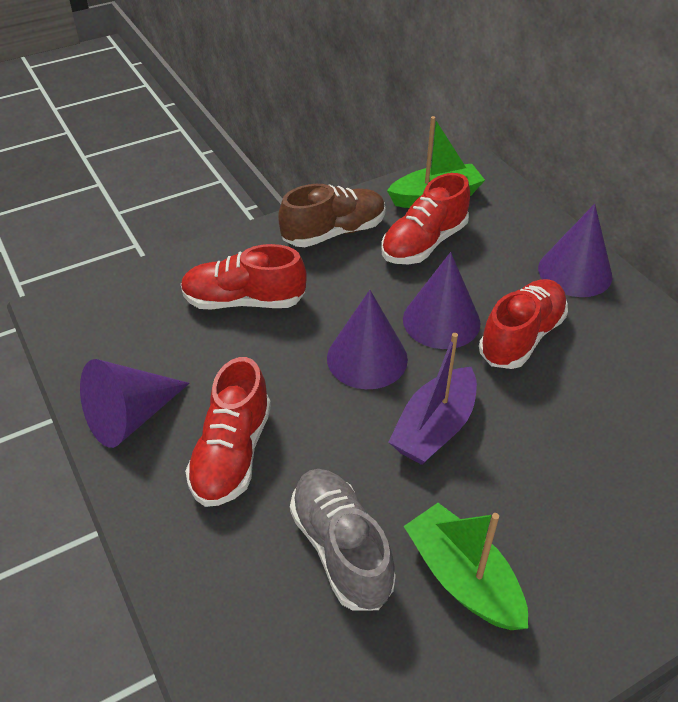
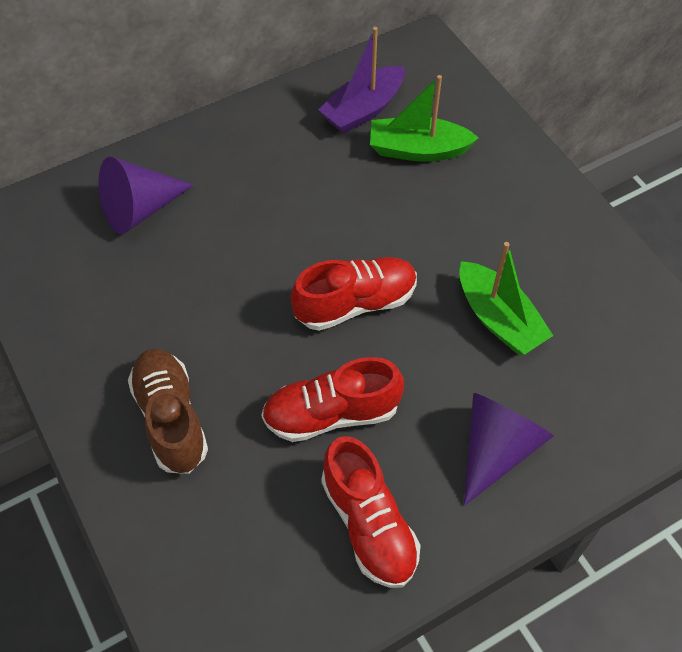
grey shoe: 1 -> 0
purple cone: 4 -> 2
red shoe: 4 -> 3

